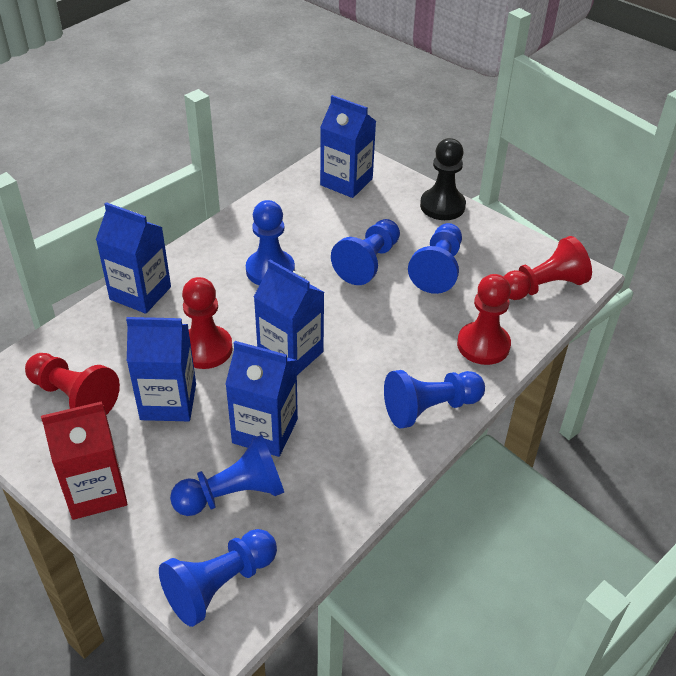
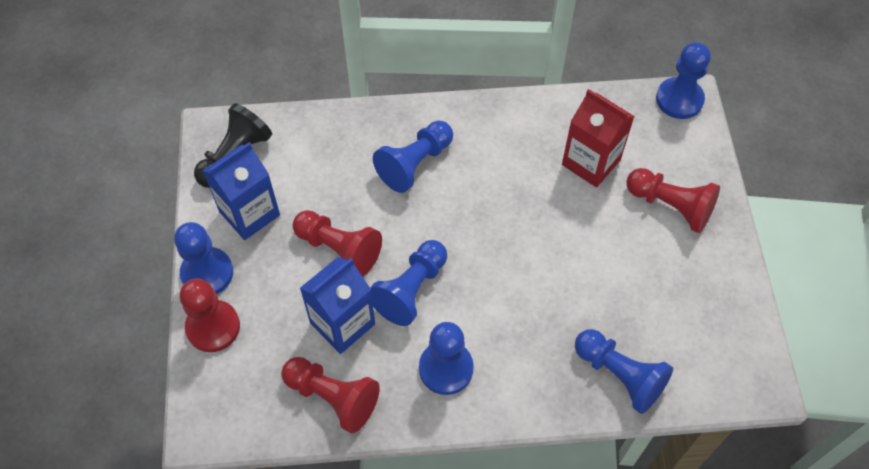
blue carton: 5 -> 2

